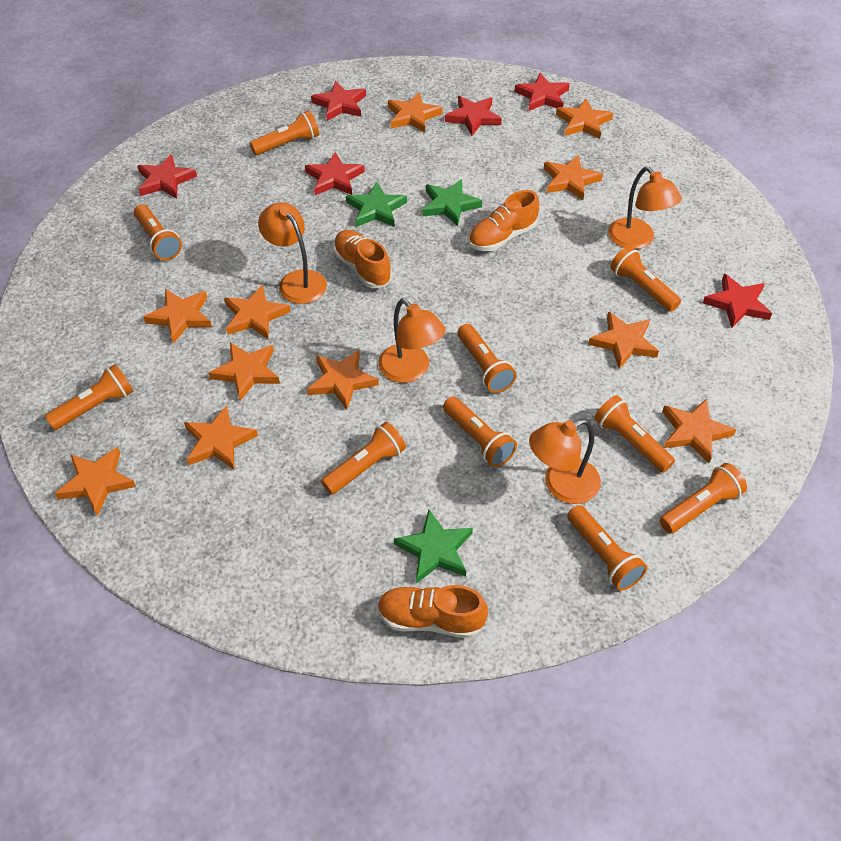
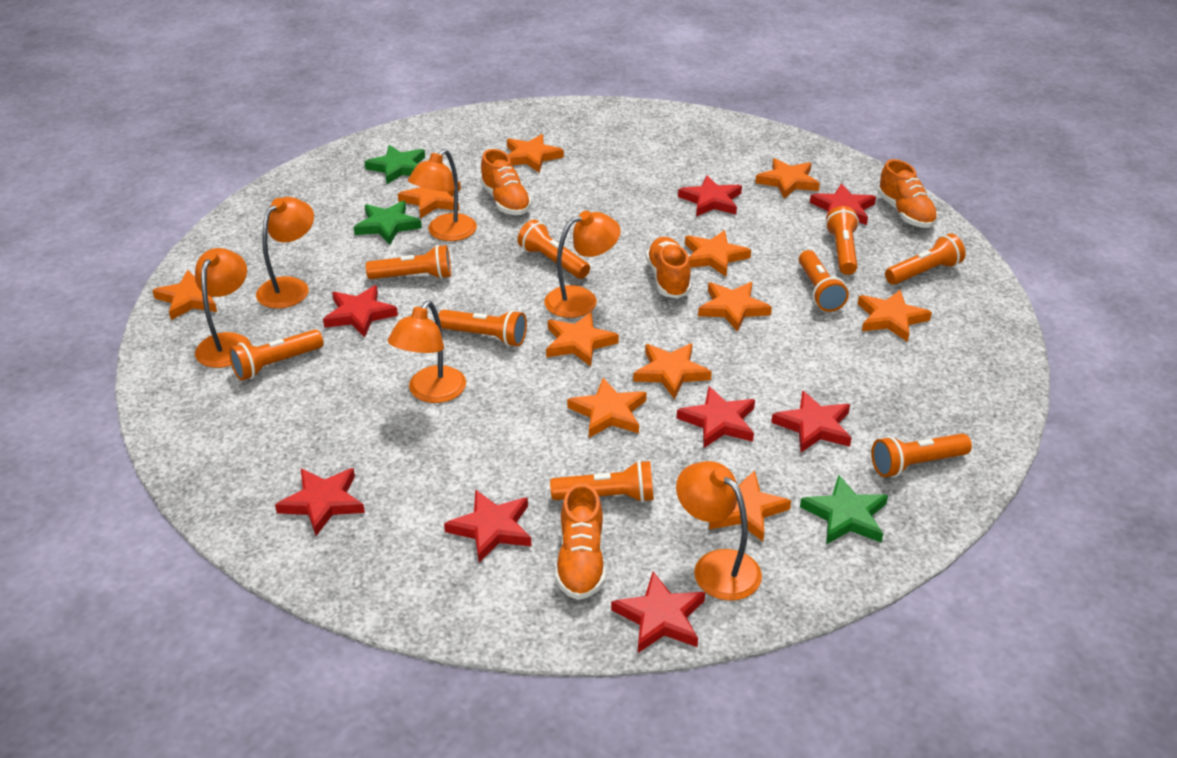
orange flashlight: 10 -> 9
orange lamp: 4 -> 6
orange shoe: 3 -> 4
red star: 6 -> 8

